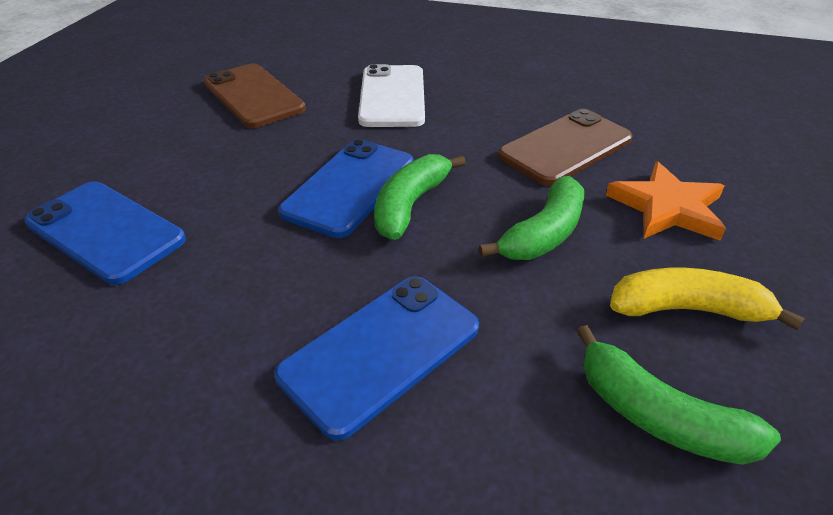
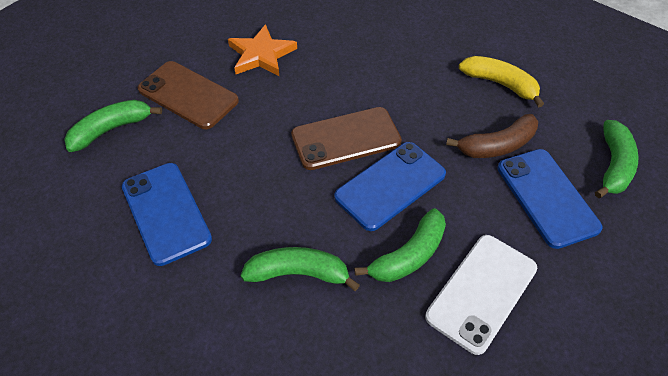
brown banana: 0 -> 1
green banana: 3 -> 4

